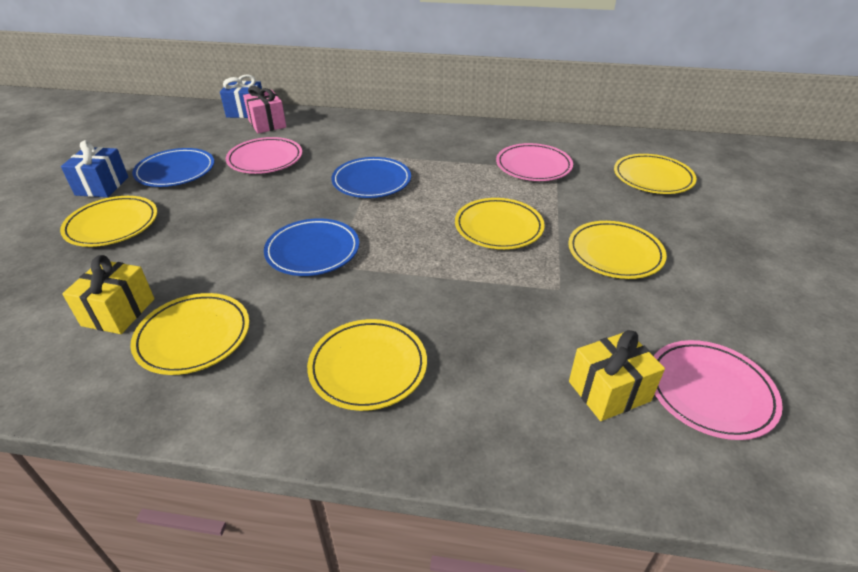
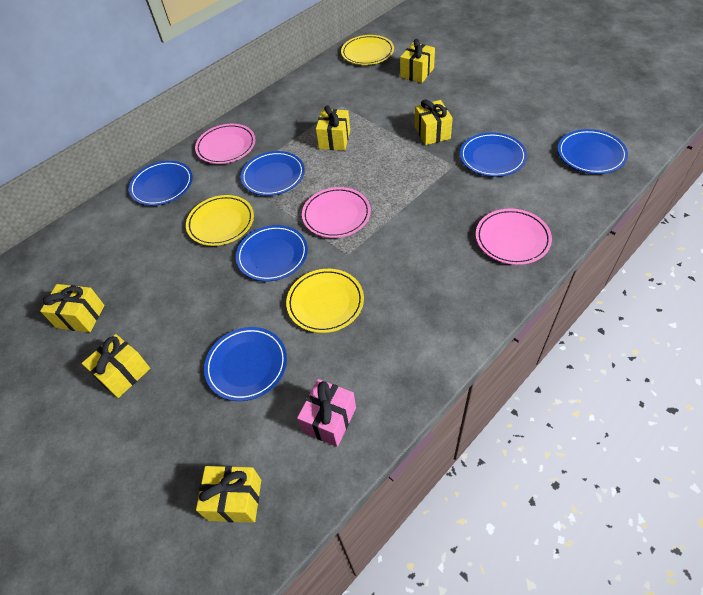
blue gift: 2 -> 0
blue plate: 3 -> 6
yellow gift: 2 -> 6
yellow plate: 6 -> 3

